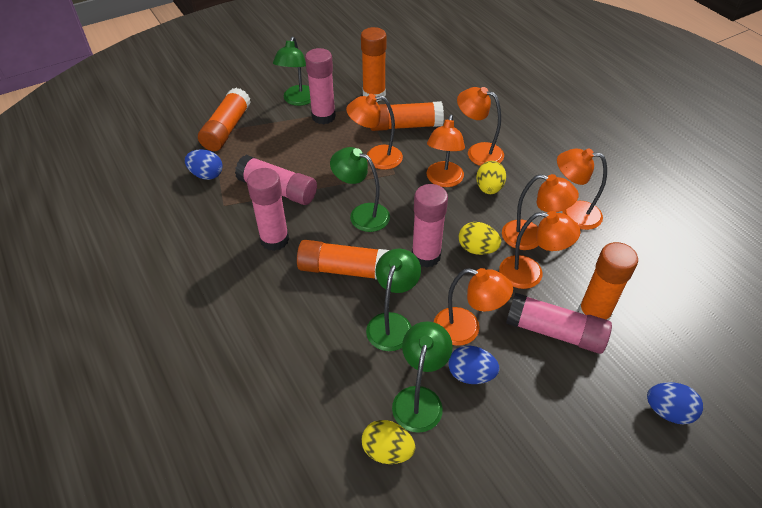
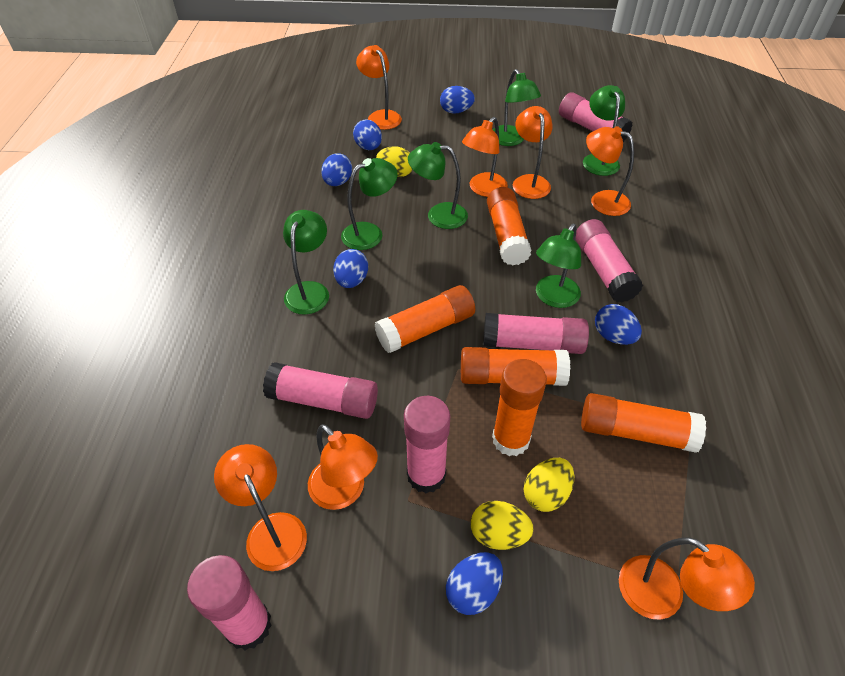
blue egg: 3 -> 6
green lamp: 4 -> 6
pink glue stick: 5 -> 6

